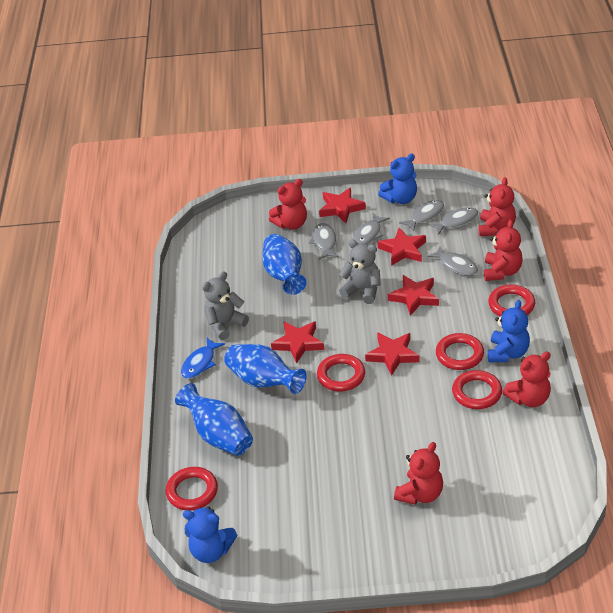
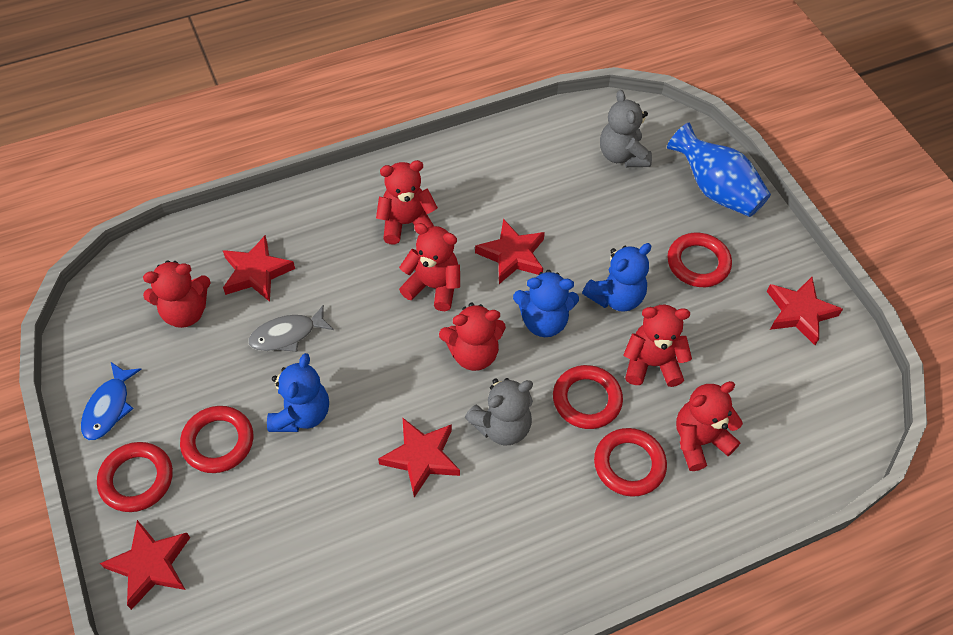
blue vase: 3 -> 1
grey fish: 5 -> 1
red teddy bear: 5 -> 6

